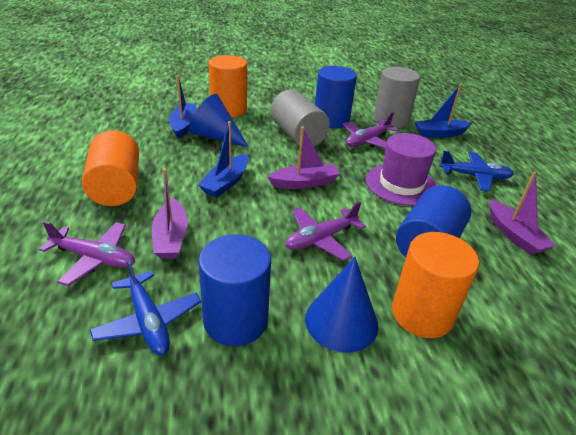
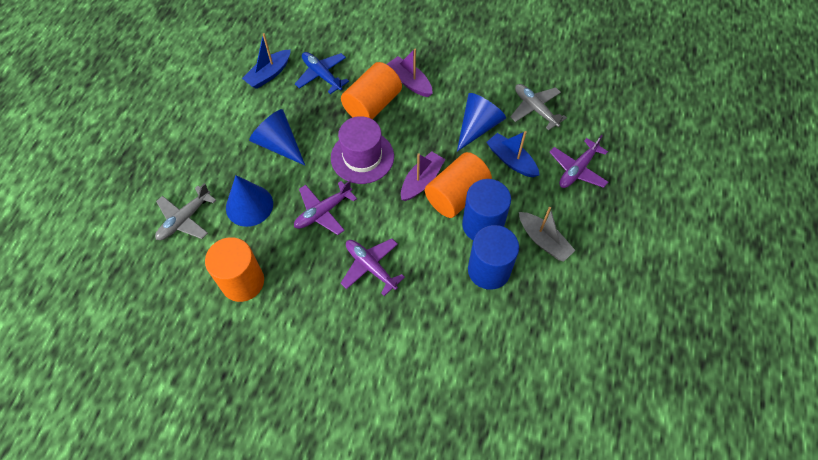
blue boat: 3 -> 2
blue cone: 2 -> 3
blue cylinder: 3 -> 2
blue plane: 2 -> 1
grey boat: 0 -> 1
grey cylinder: 2 -> 0
grey plane: 0 -> 2
purple boat: 3 -> 2

